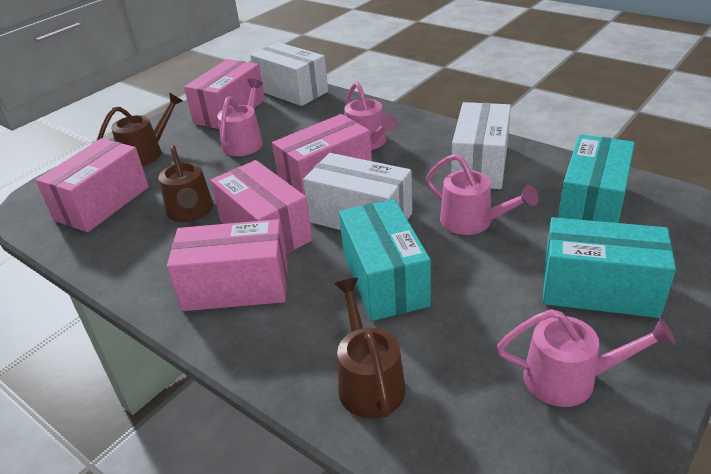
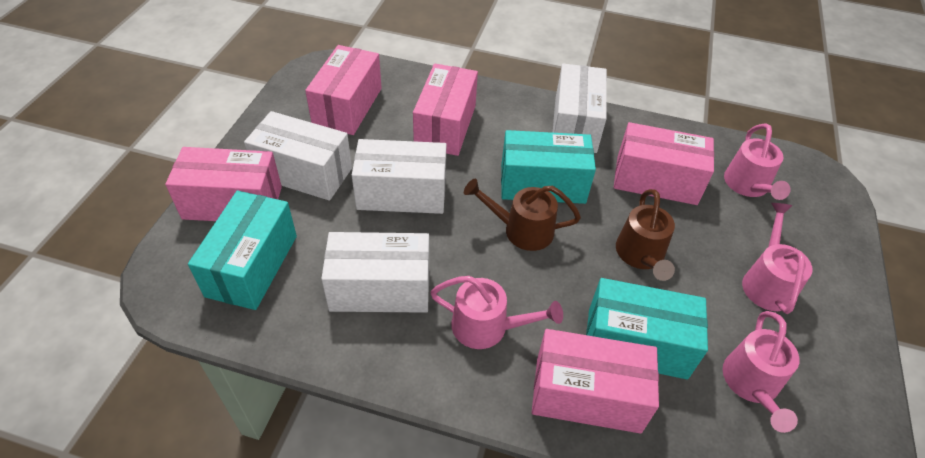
brown watering can: 3 -> 2
white box: 3 -> 4

